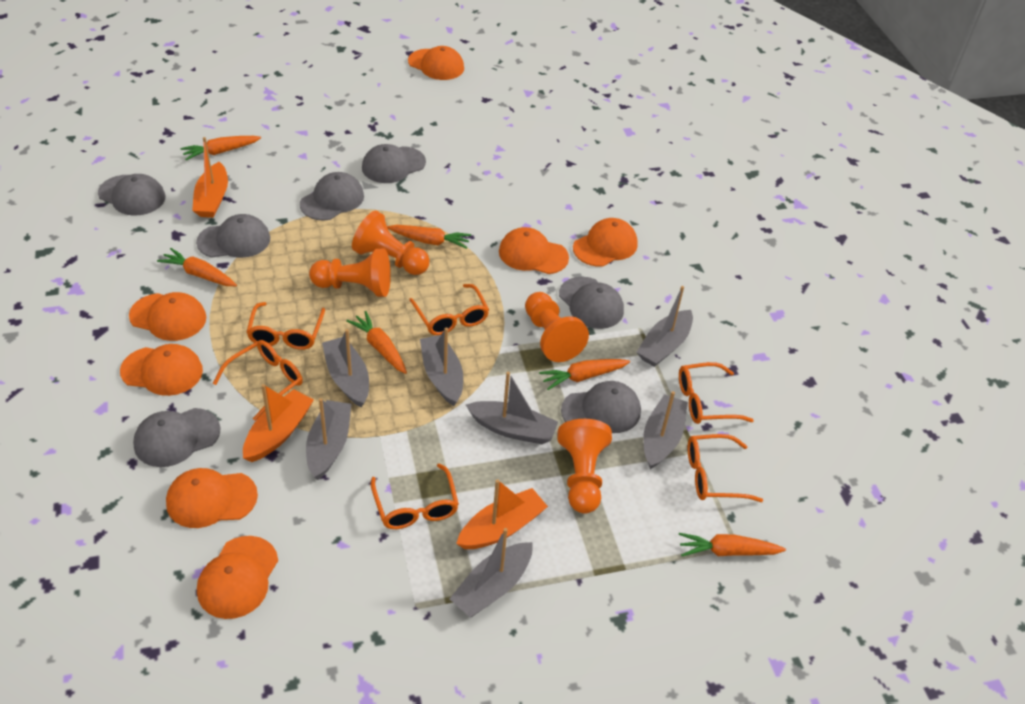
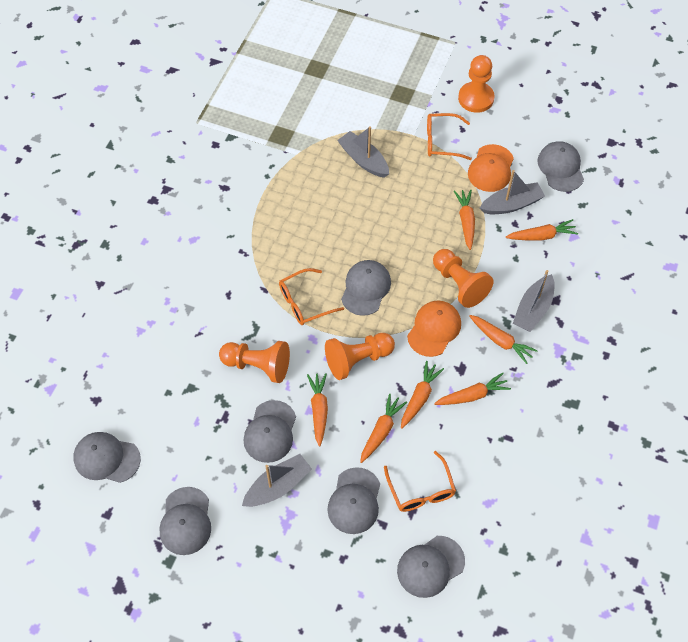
grey boat: 7 -> 4
orange boat: 3 -> 0
orange cap: 7 -> 2
orange carrot: 6 -> 7
orange glasses: 6 -> 3

